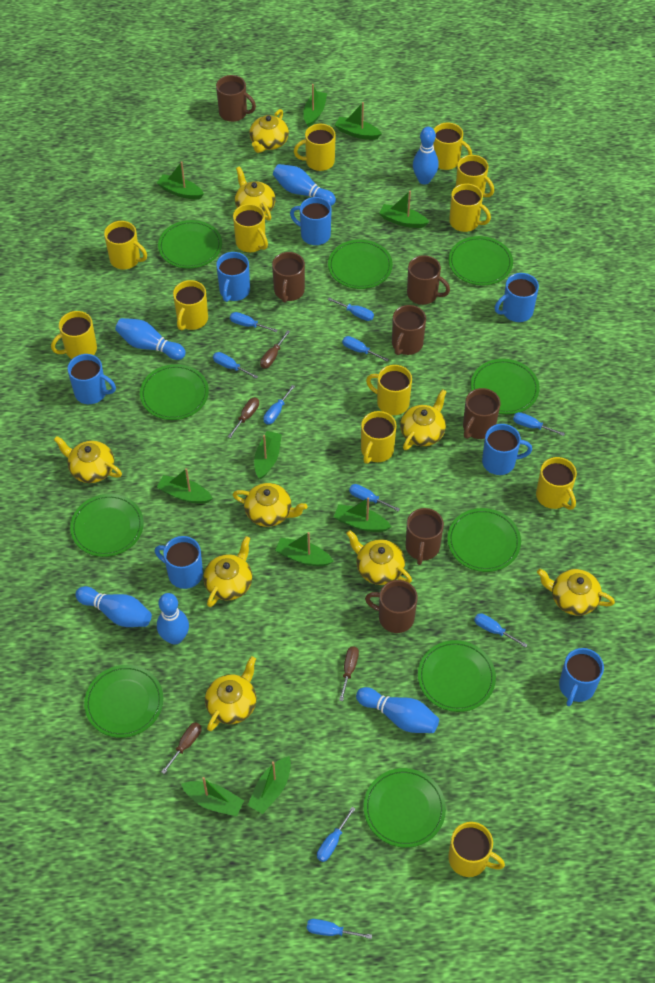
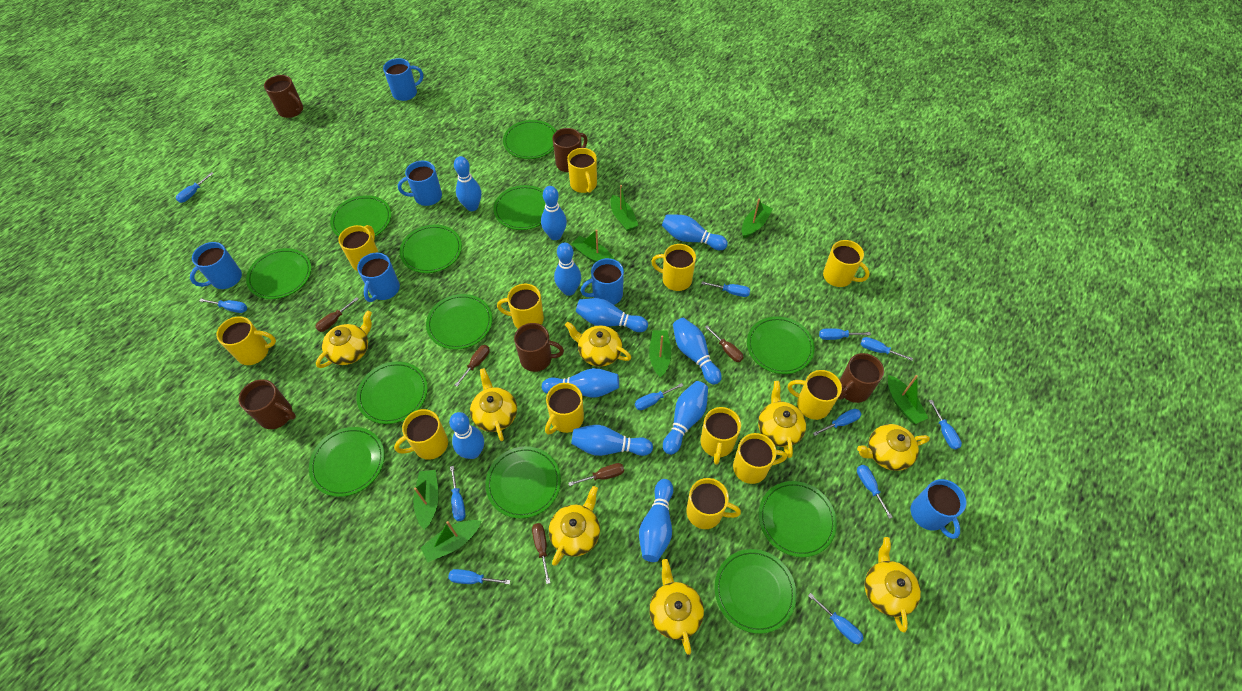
blue bowling pin: 6 -> 11
blue mug: 7 -> 6
blue screwdriver: 10 -> 12
brown mug: 7 -> 5
brown screwdriver: 4 -> 5
green boat: 10 -> 7
green plate: 10 -> 12
yellow teapot: 9 -> 8

